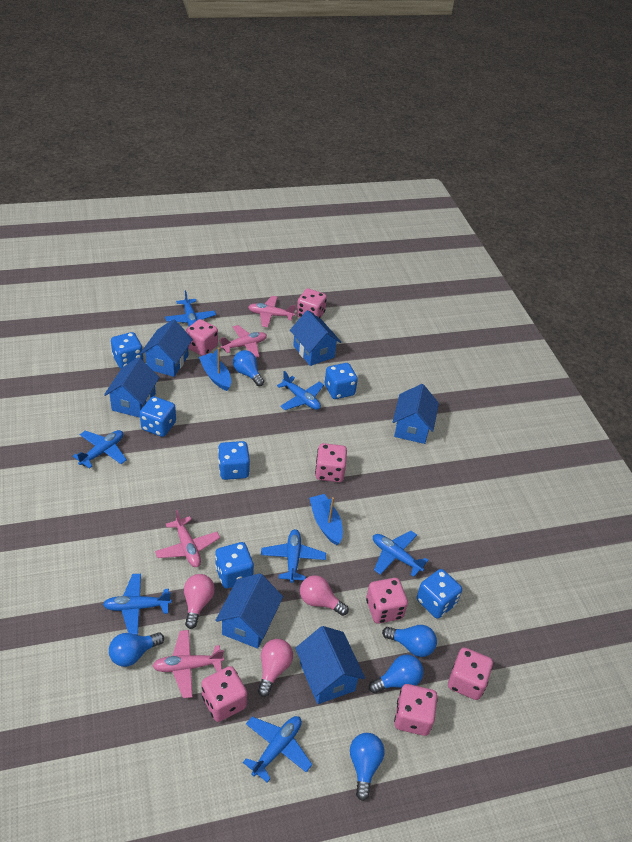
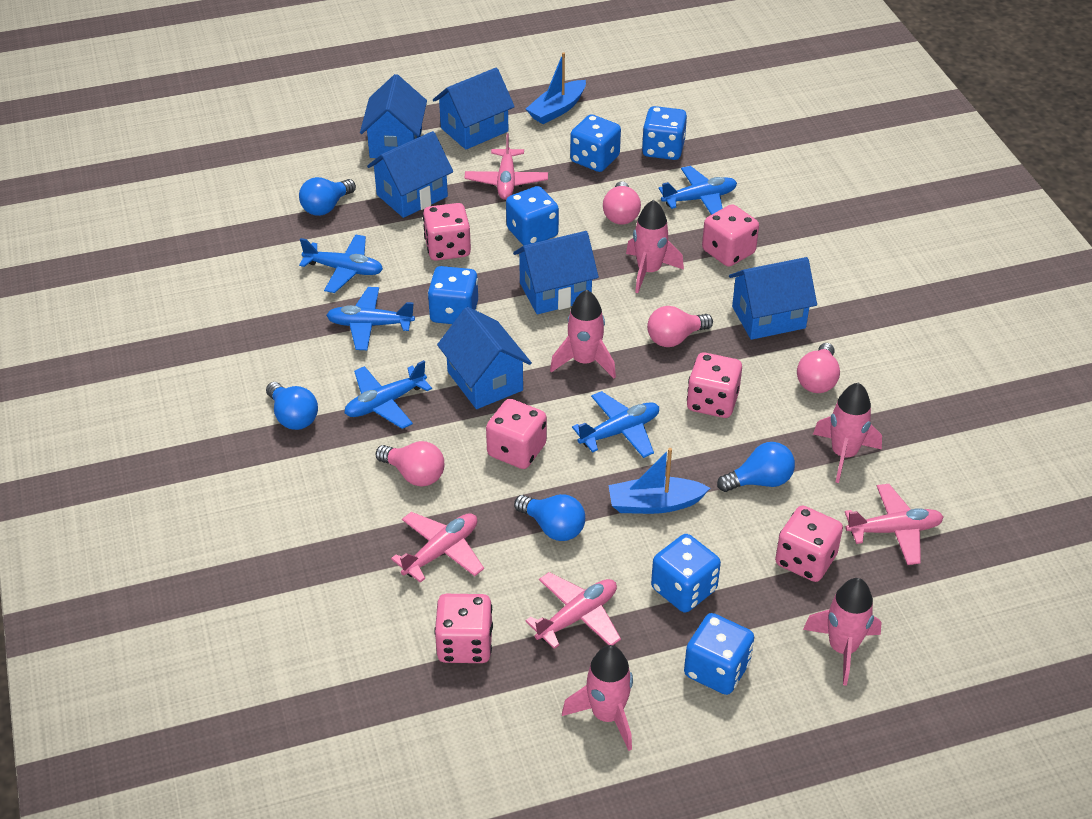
blue light bulb: 5 -> 4
blue plane: 7 -> 5
pink dice: 7 -> 6
pink light bulb: 3 -> 4
pink rocket: 0 -> 5

